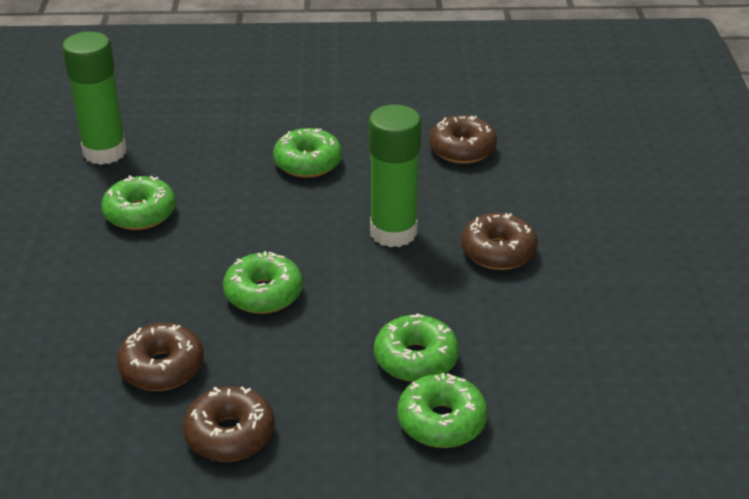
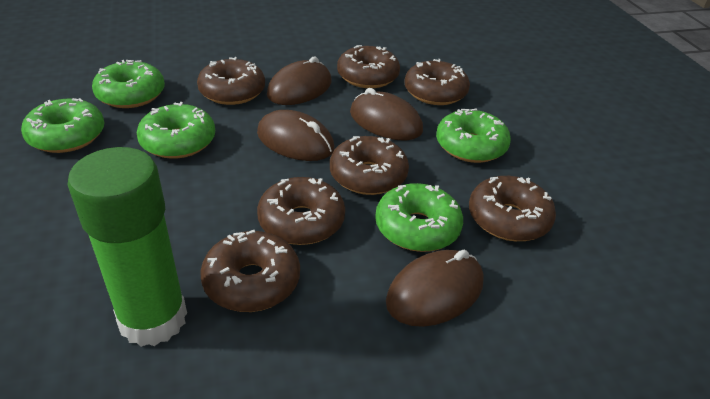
brown donut: 4 -> 7
brown mouse: 0 -> 4
green glue stick: 2 -> 1

